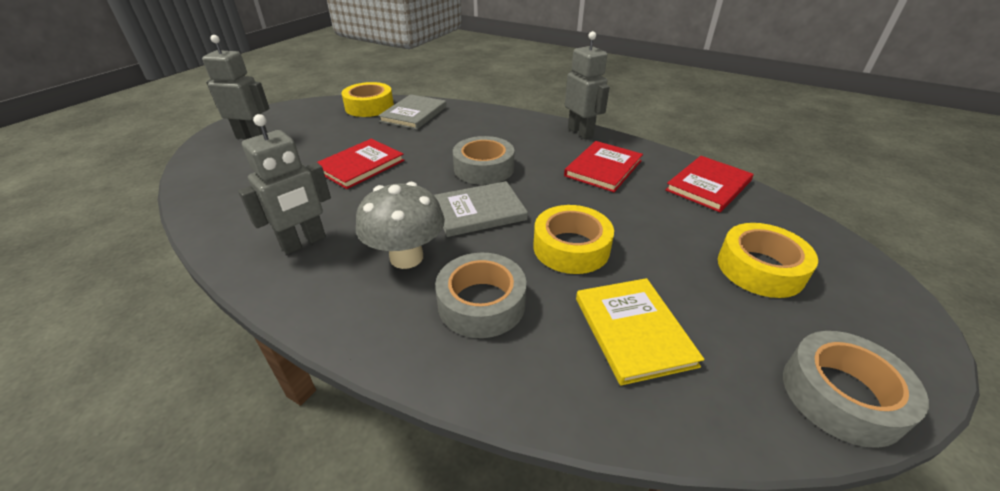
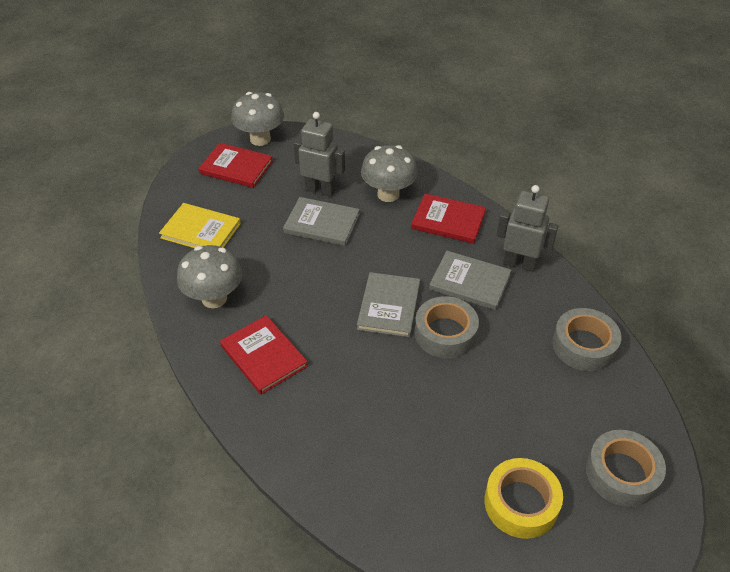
grey book: 2 -> 3
grey mushroom: 1 -> 3
grey robot: 3 -> 2
yellow tape: 3 -> 1

